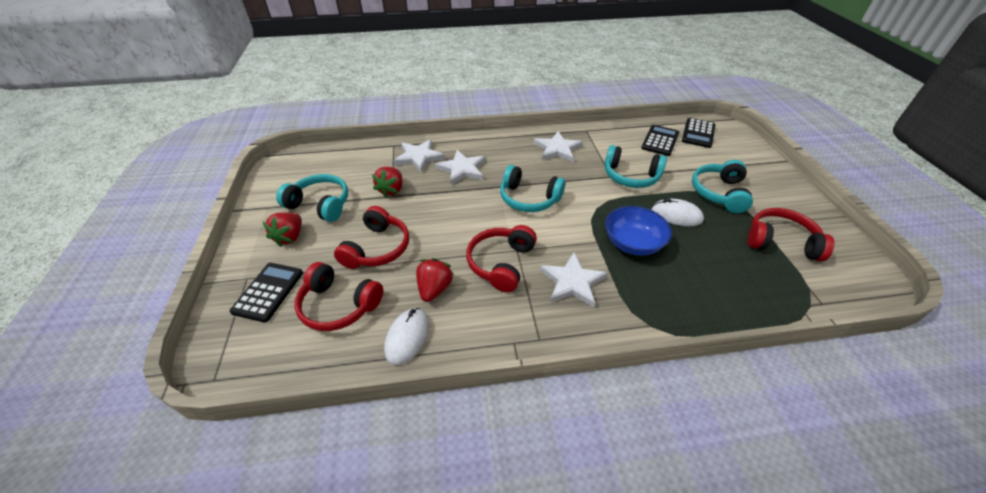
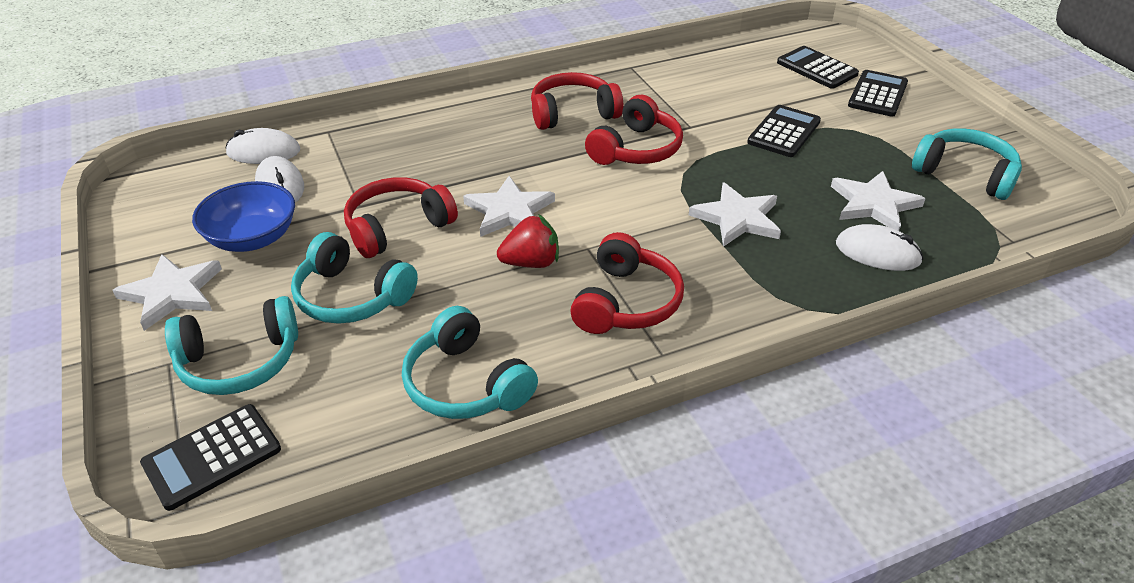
black calculator: 3 -> 4
red strawberry: 3 -> 1
white mouse: 2 -> 3

